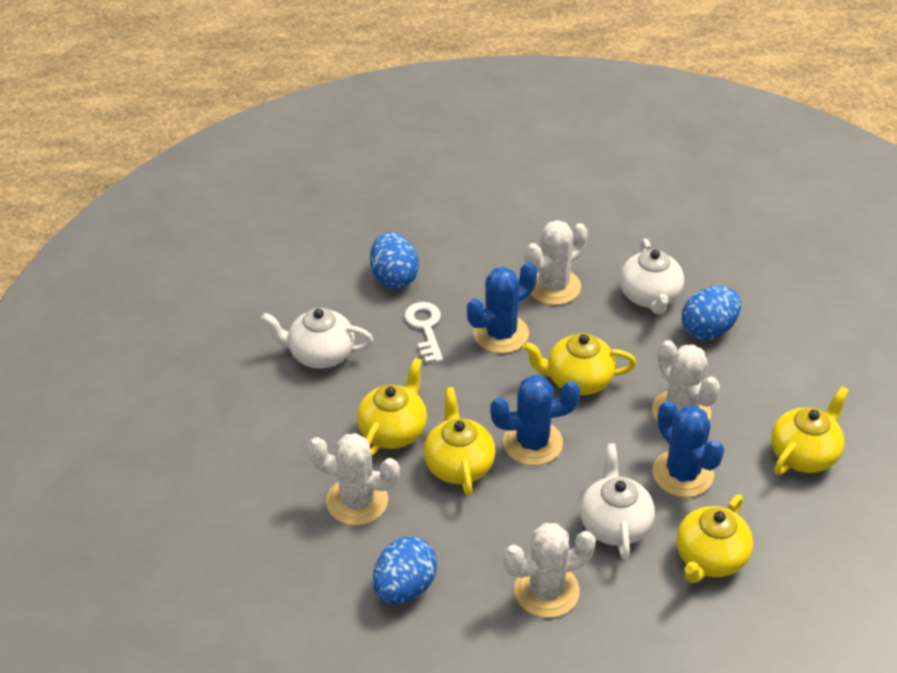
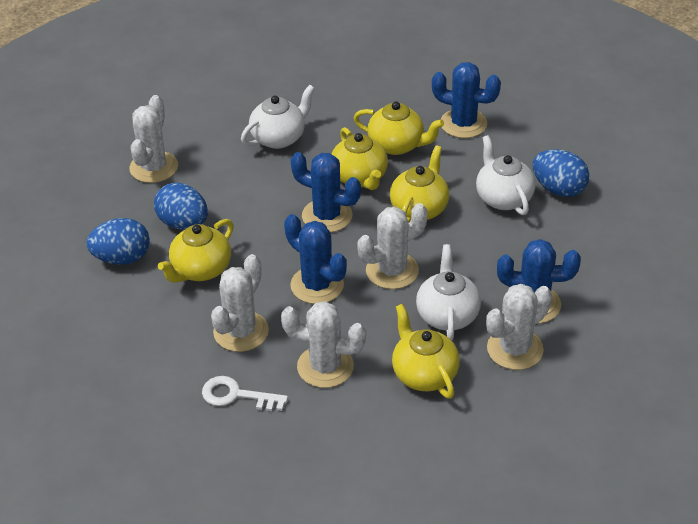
blue cactus: 3 -> 4
white cactus: 4 -> 5

